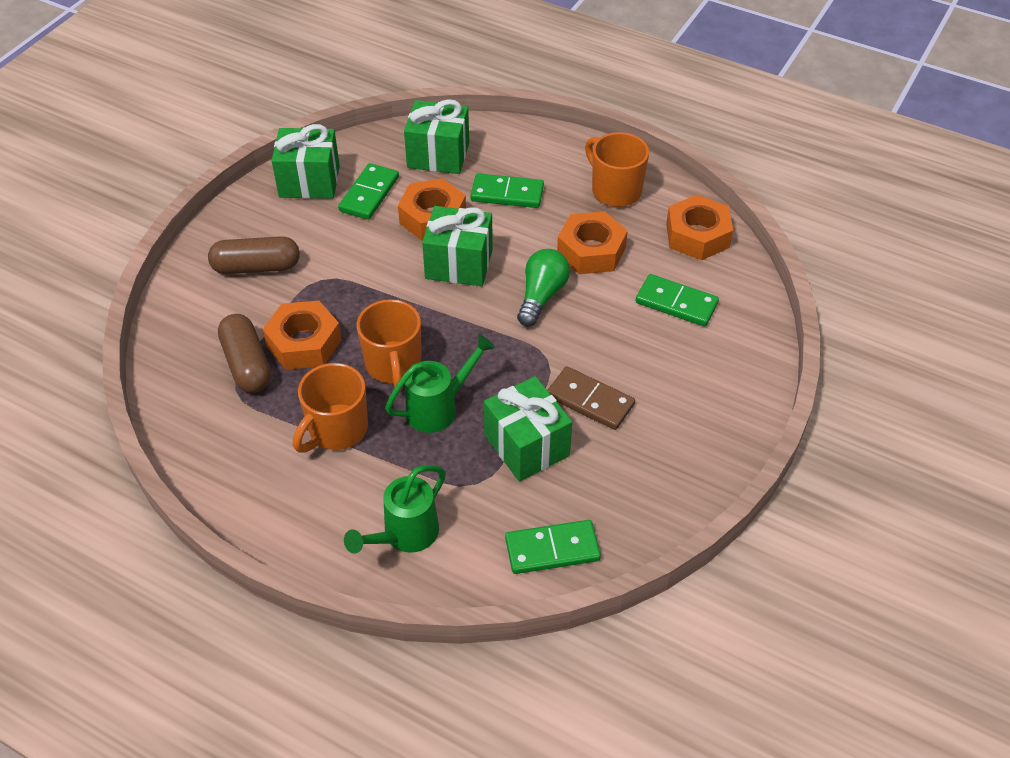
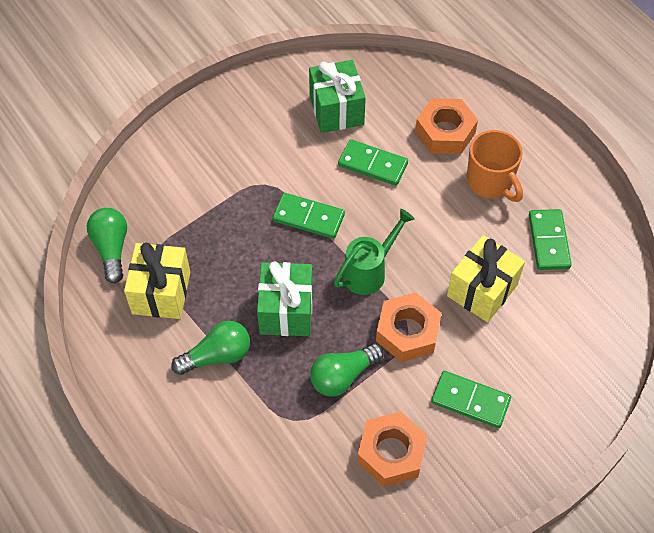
brown capsule: 2 -> 0
brown domino: 1 -> 0
green gift: 4 -> 2
green light bulb: 1 -> 3
green watering can: 2 -> 1
orange mug: 3 -> 1
orange nut: 4 -> 3
yellow gift: 0 -> 2

